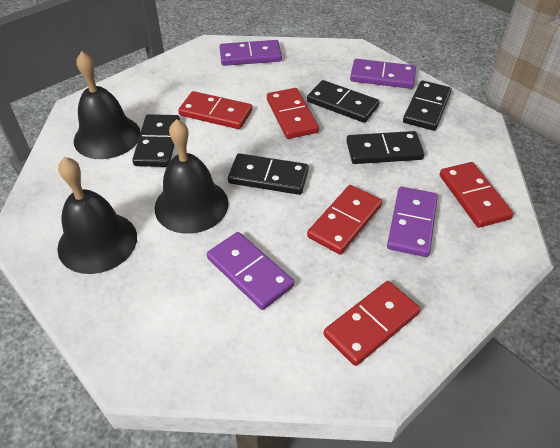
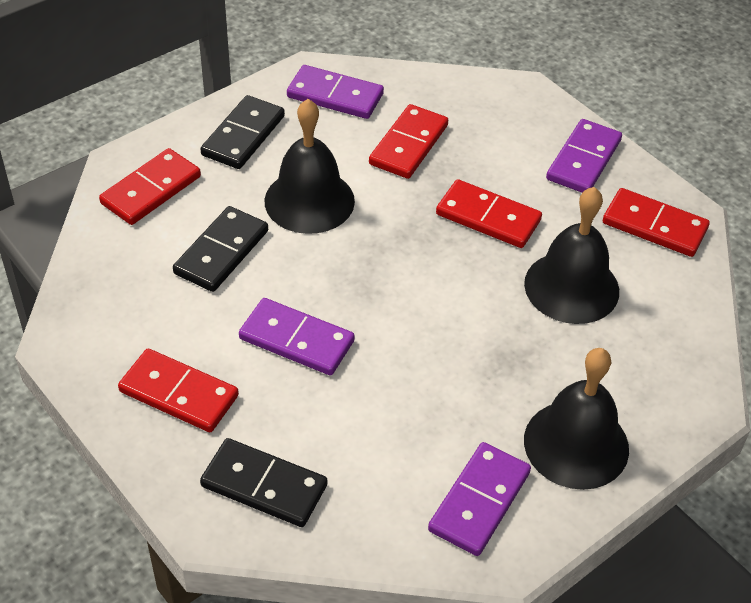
black domino: 5 -> 3

